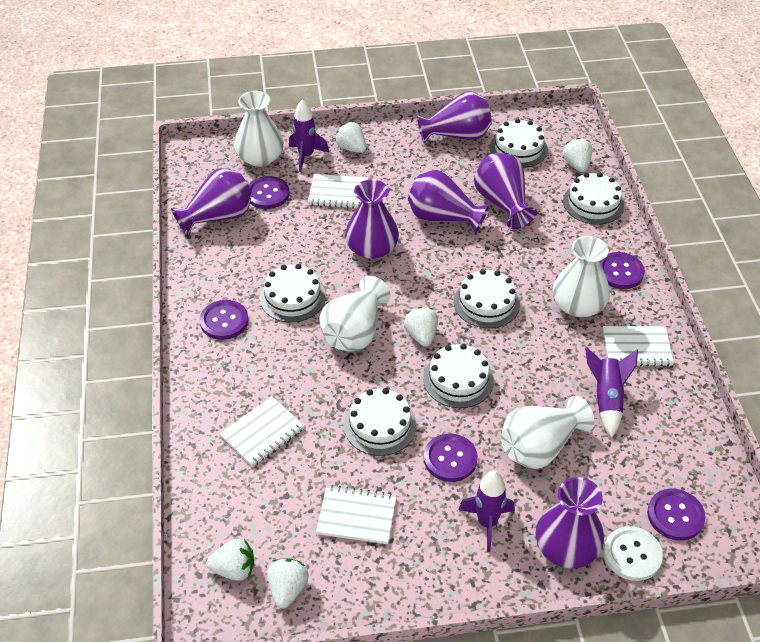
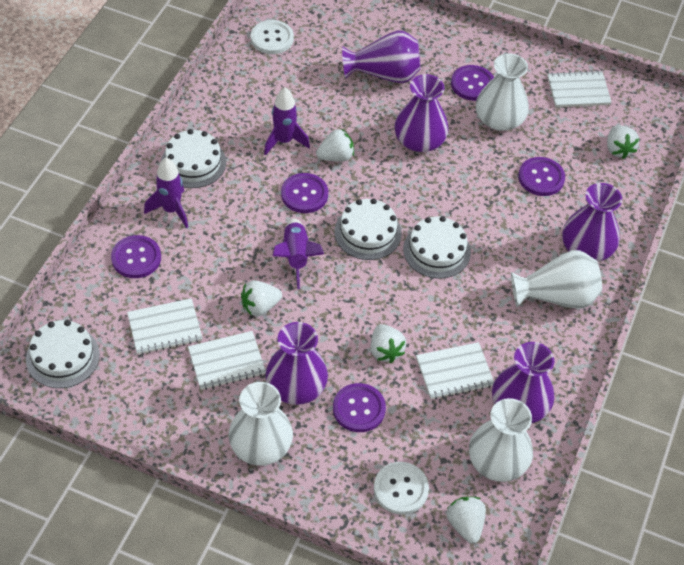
purple vase: 6 -> 5
white button: 1 -> 2
white cake: 6 -> 4

